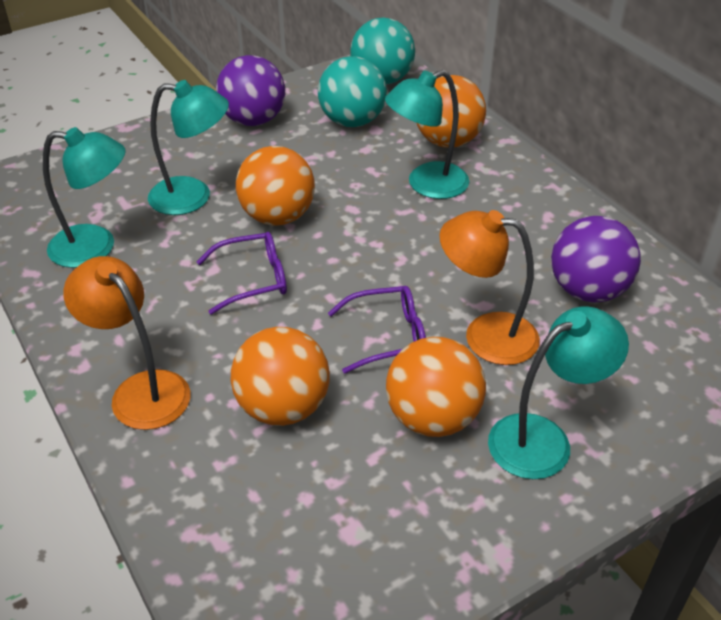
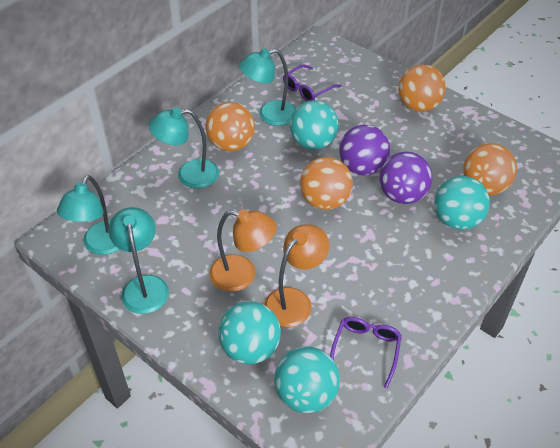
turquoise ball: 2 -> 4

